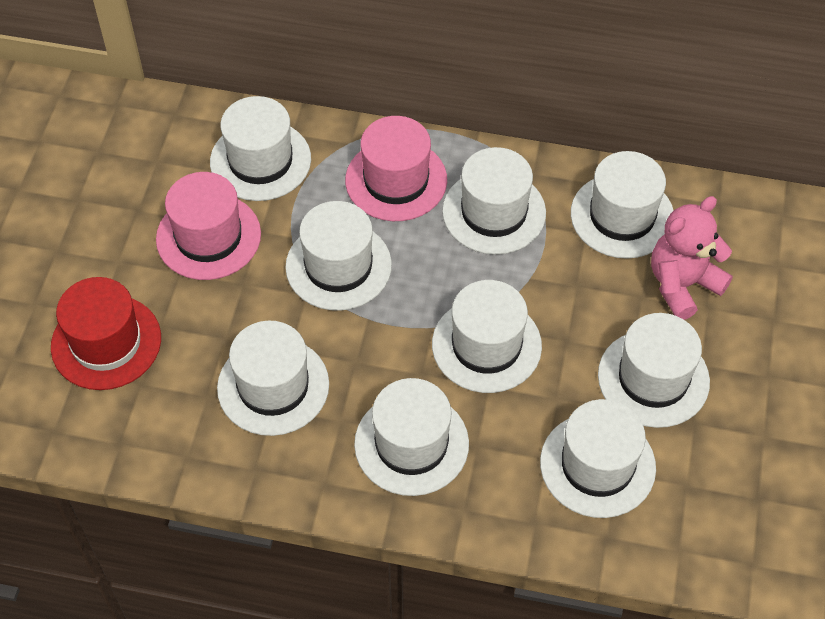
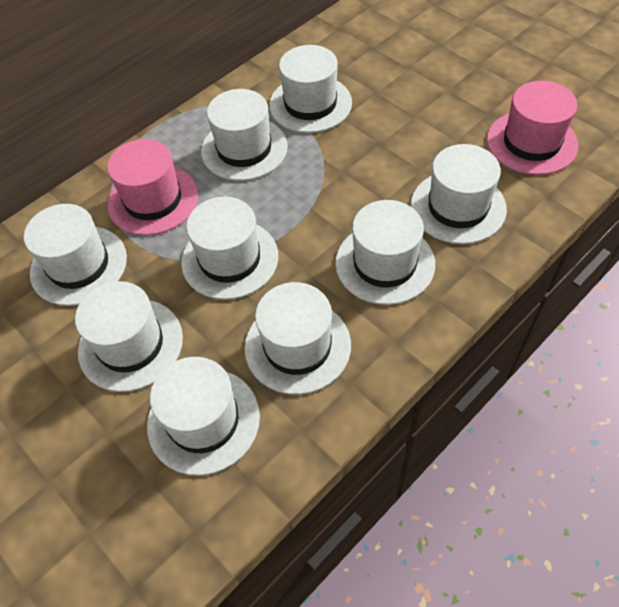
pink teddy bear: 1 -> 0
red hat: 1 -> 0

